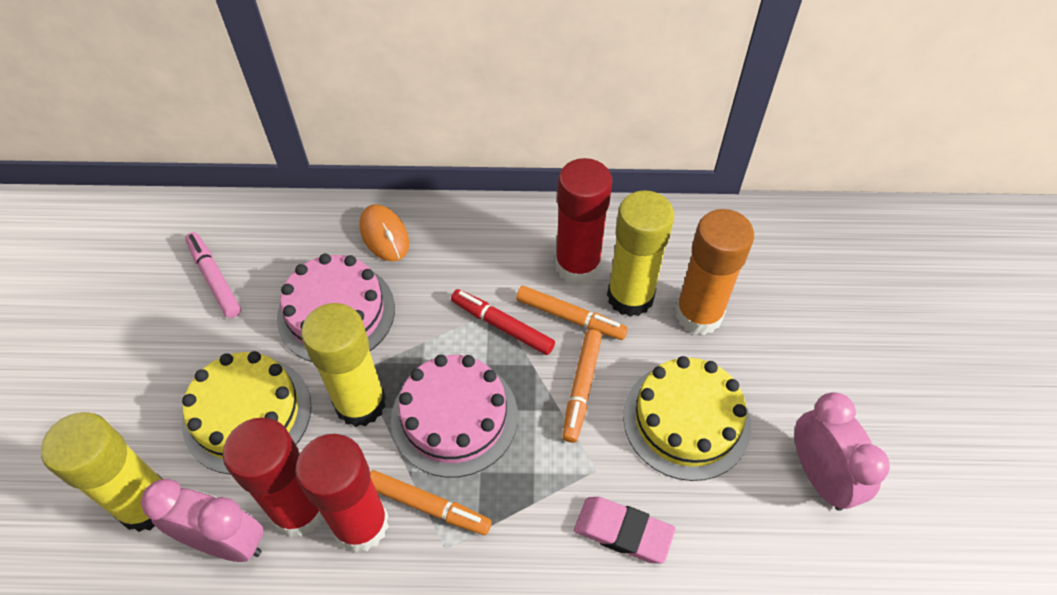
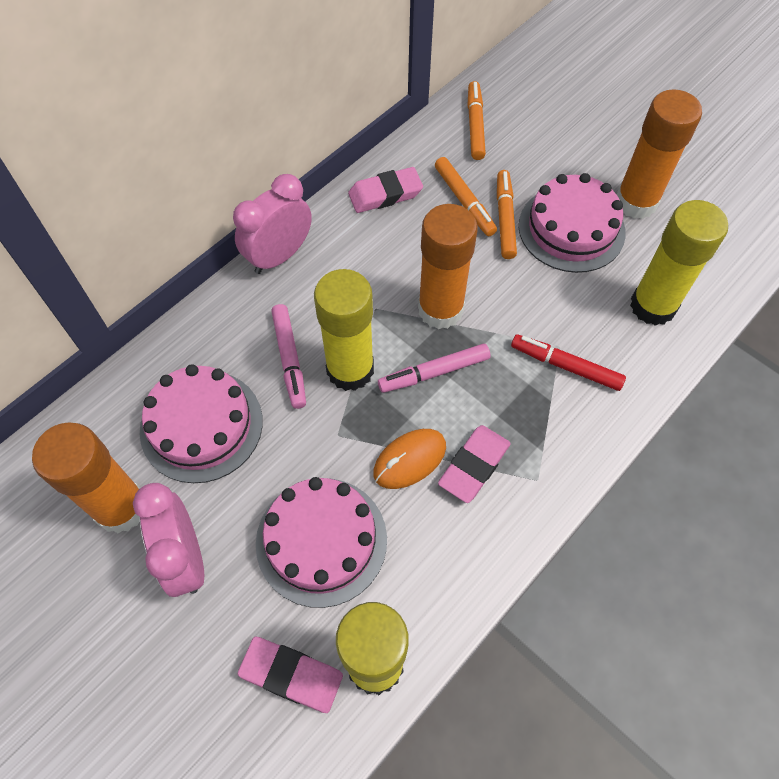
orange glue stick: 1 -> 3
pink cake: 2 -> 3
pink eraser: 1 -> 3
pink marker: 1 -> 2
red glue stick: 3 -> 0
yellow cake: 2 -> 0

